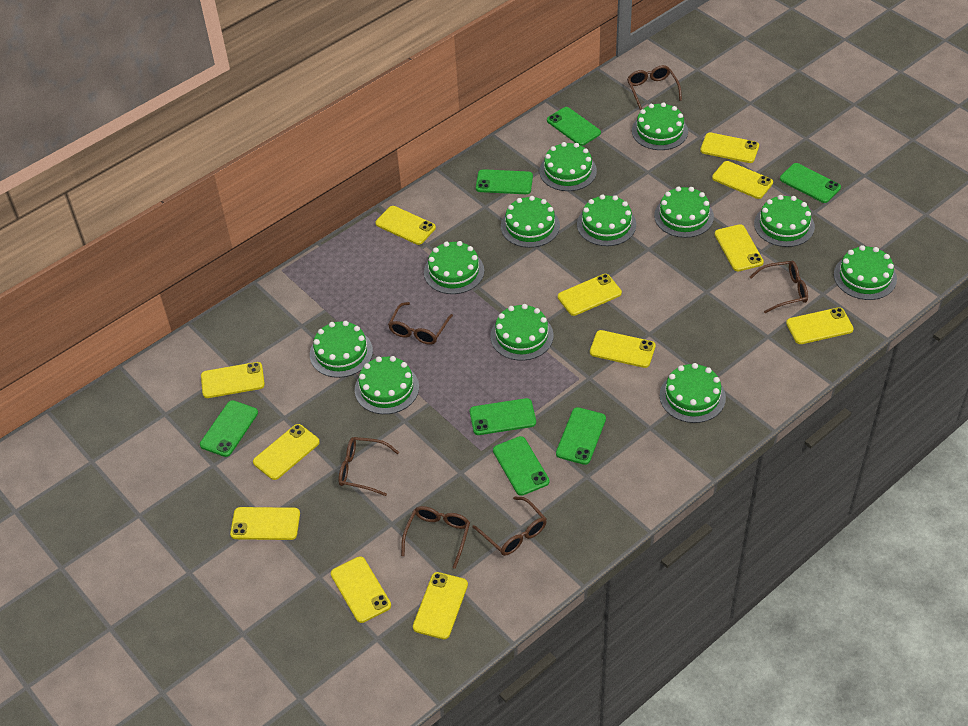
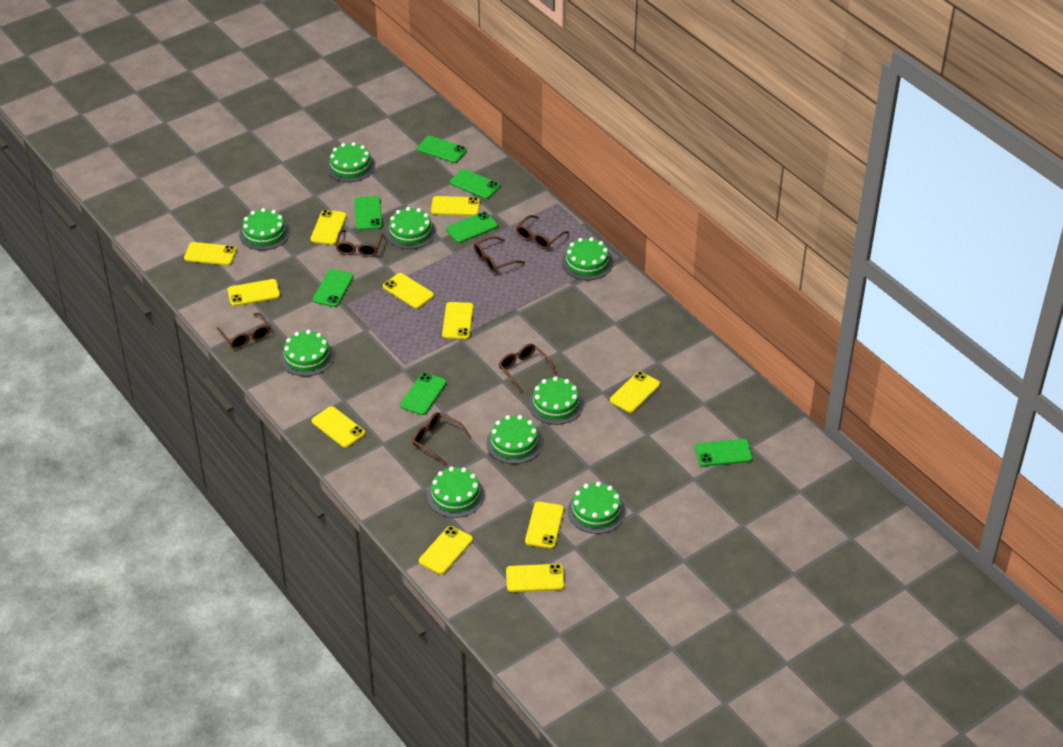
green cake: 12 -> 9
yellow phone: 12 -> 11

